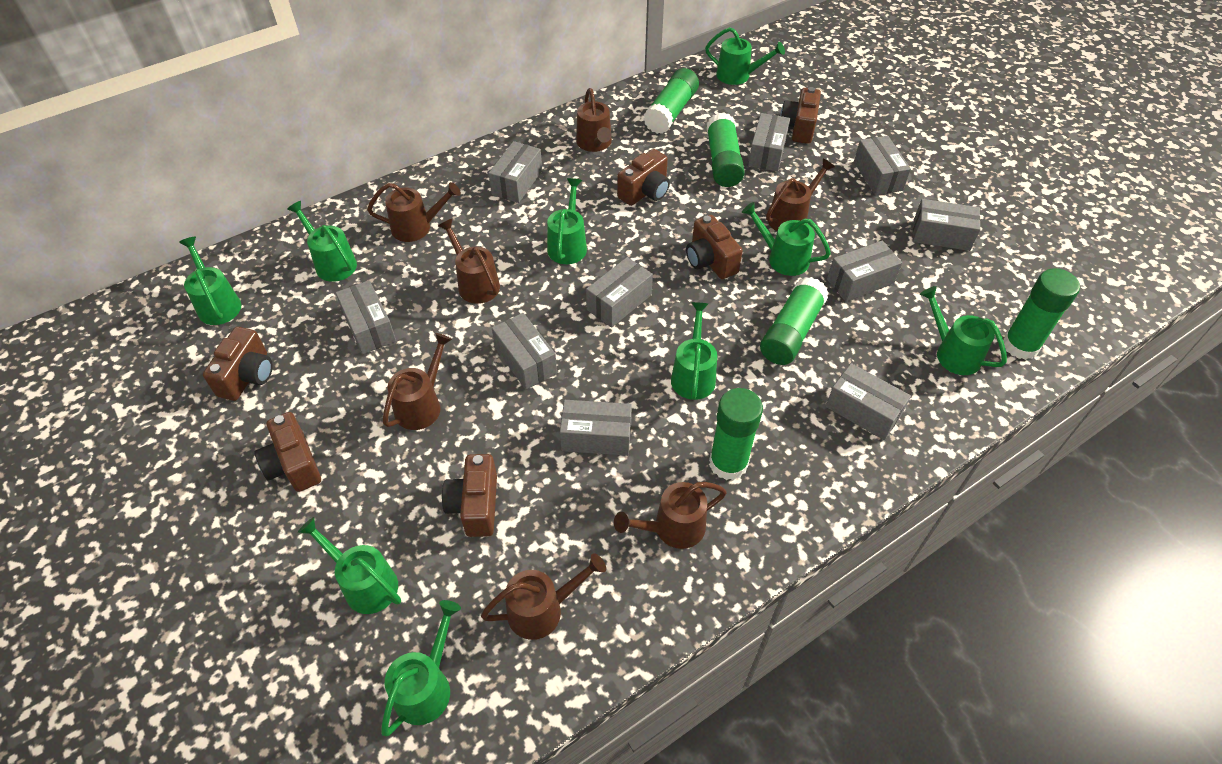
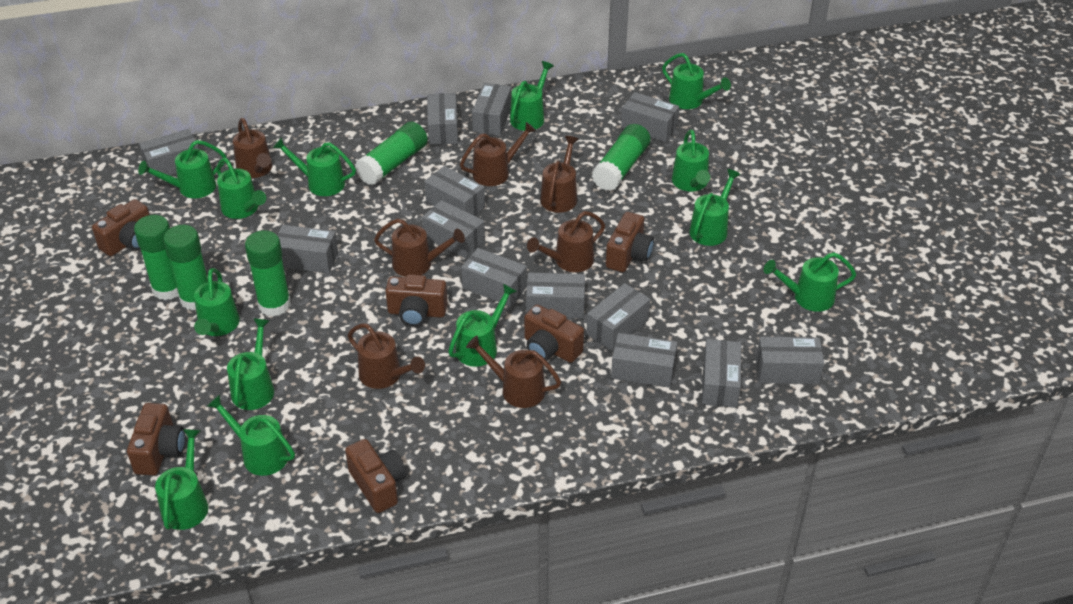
green watering can: 9 -> 13
grey box: 10 -> 13

